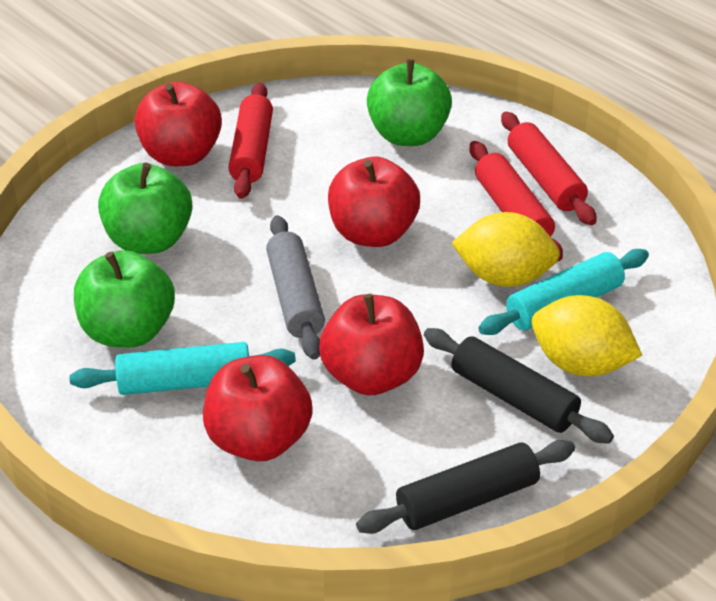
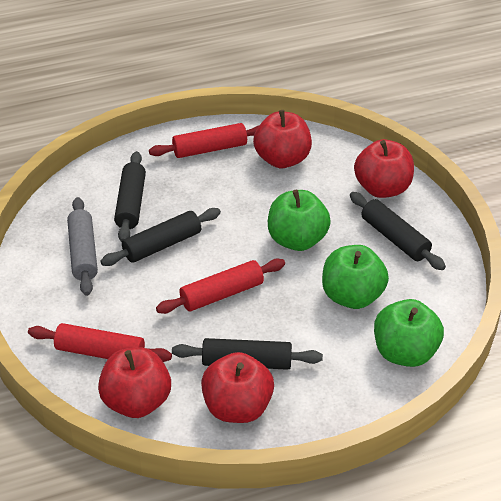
black rolling pin: 2 -> 4
turquoise rolling pin: 2 -> 0
yellow lemon: 2 -> 0

